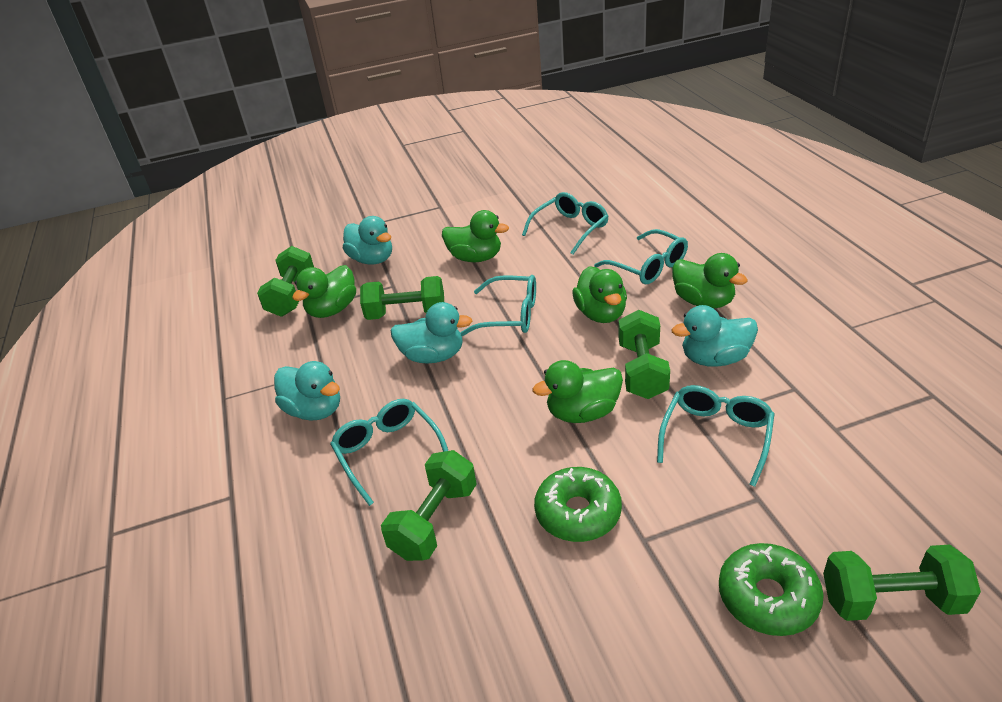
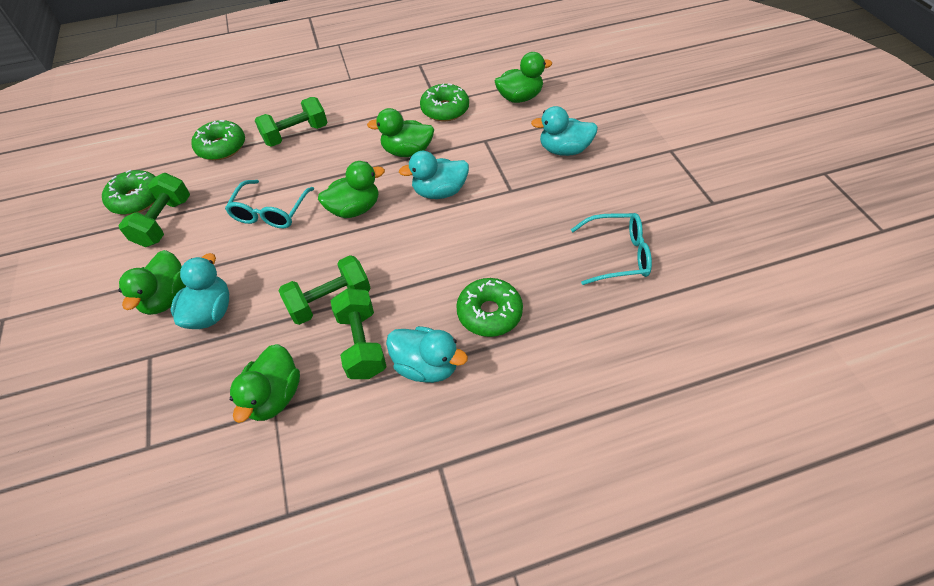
green donut: 2 -> 4
green dumbbell: 5 -> 4
turquoise glasses: 5 -> 2

